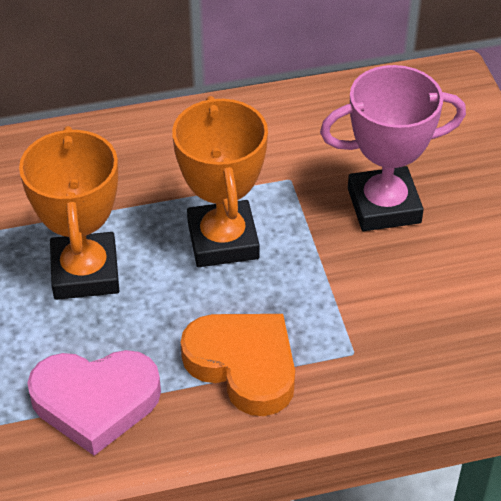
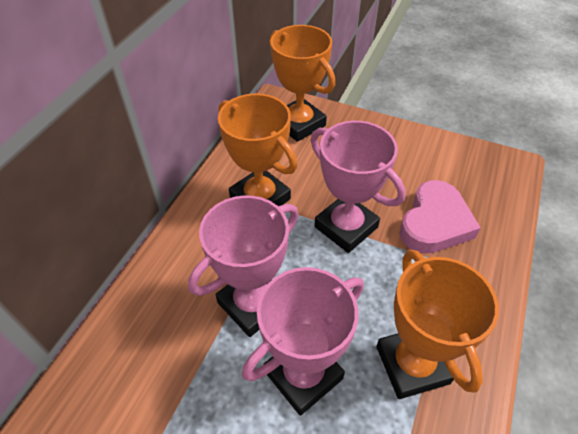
orange heart: 1 -> 0
orange trophy: 2 -> 3
pink trophy: 1 -> 3

